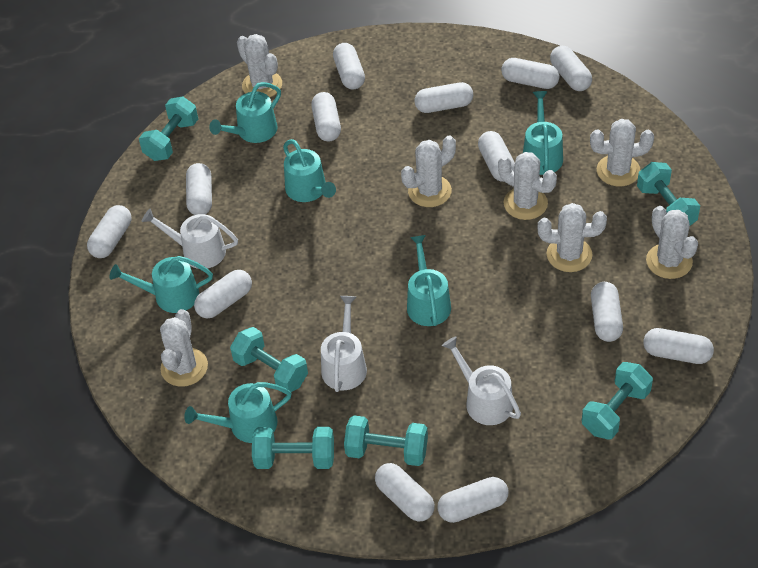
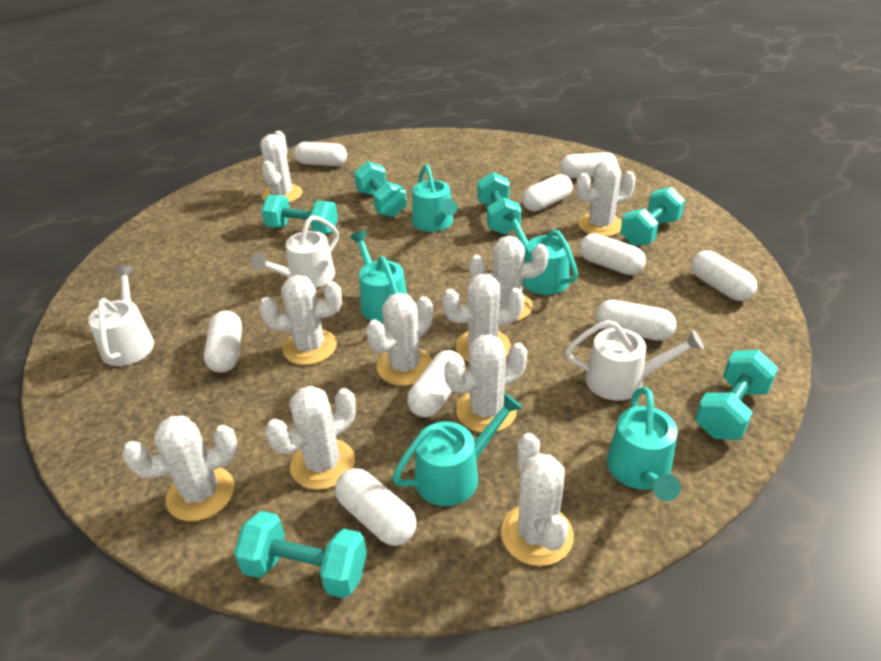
turquoise watering can: 6 -> 5
white cactus: 7 -> 10
white capsule: 13 -> 9

